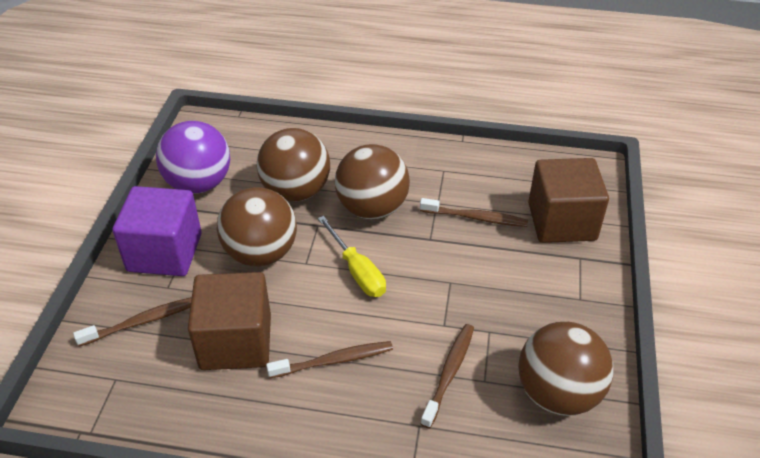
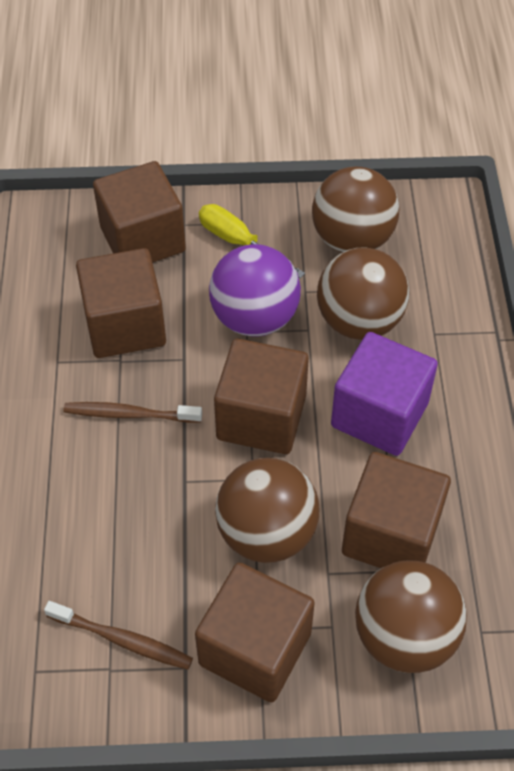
brown cube: 2 -> 5
brown toothbrush: 4 -> 2

